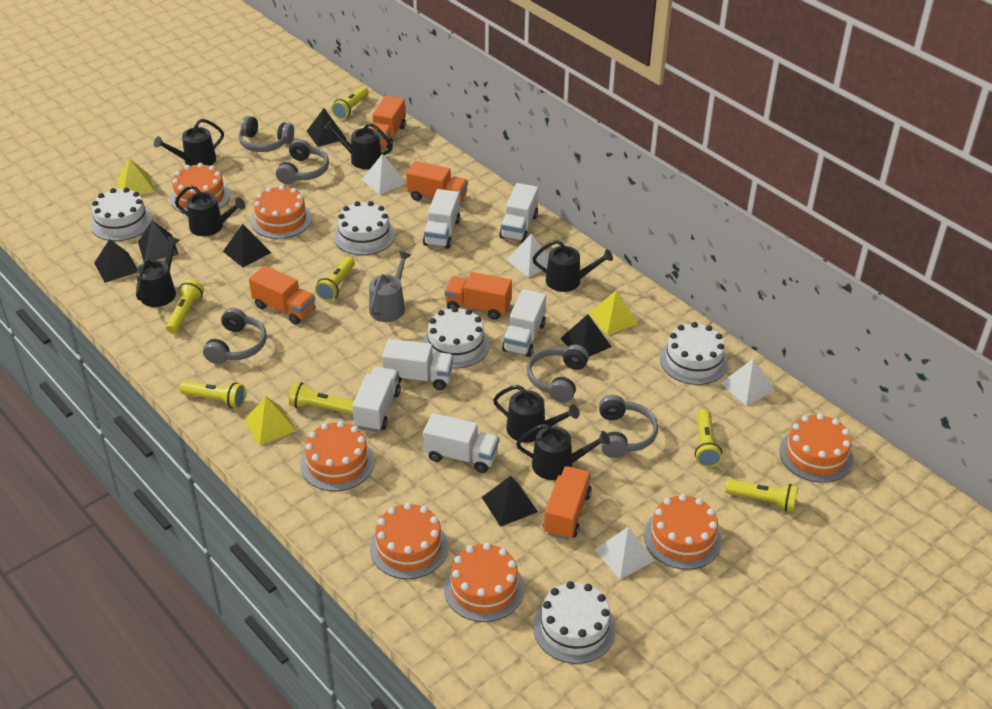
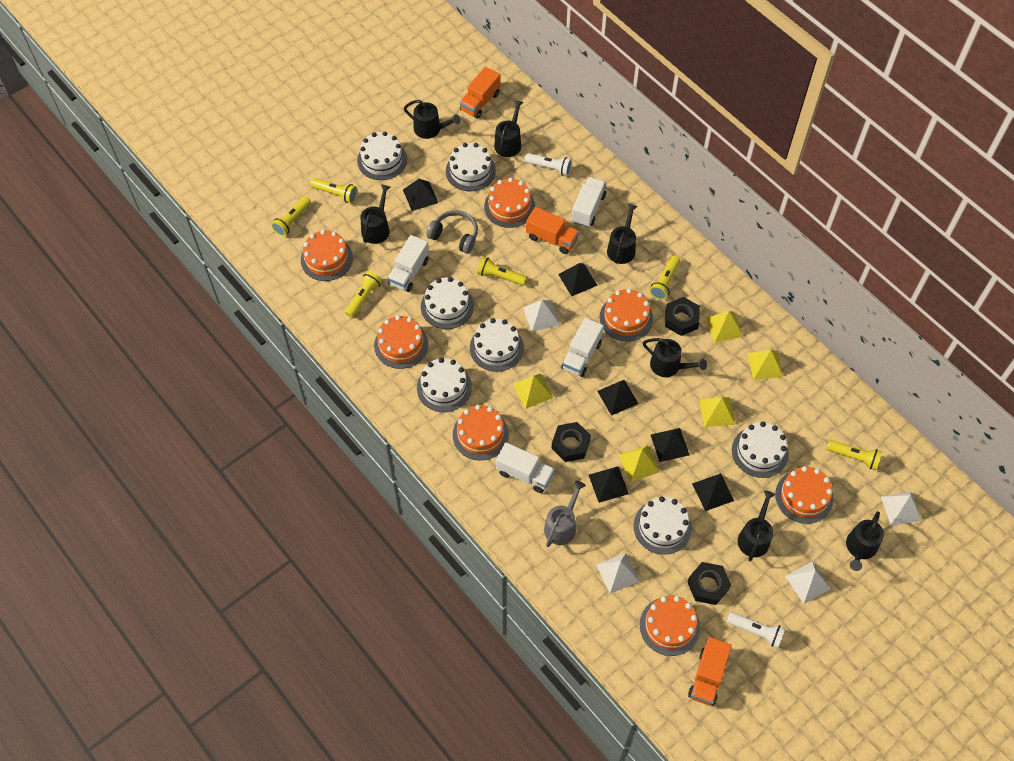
black nut: 0 -> 3
grey headphones: 5 -> 1
orange truck: 5 -> 3
white cake: 5 -> 7
white flashlight: 0 -> 2
white truck: 6 -> 4
yellow flashlight: 7 -> 6
yellow pyramid: 3 -> 5

